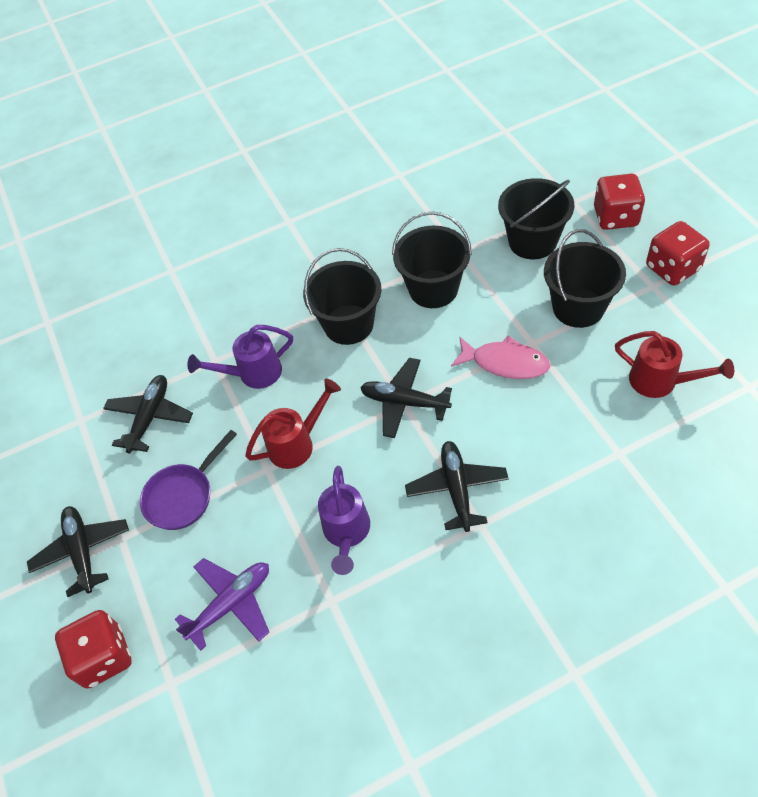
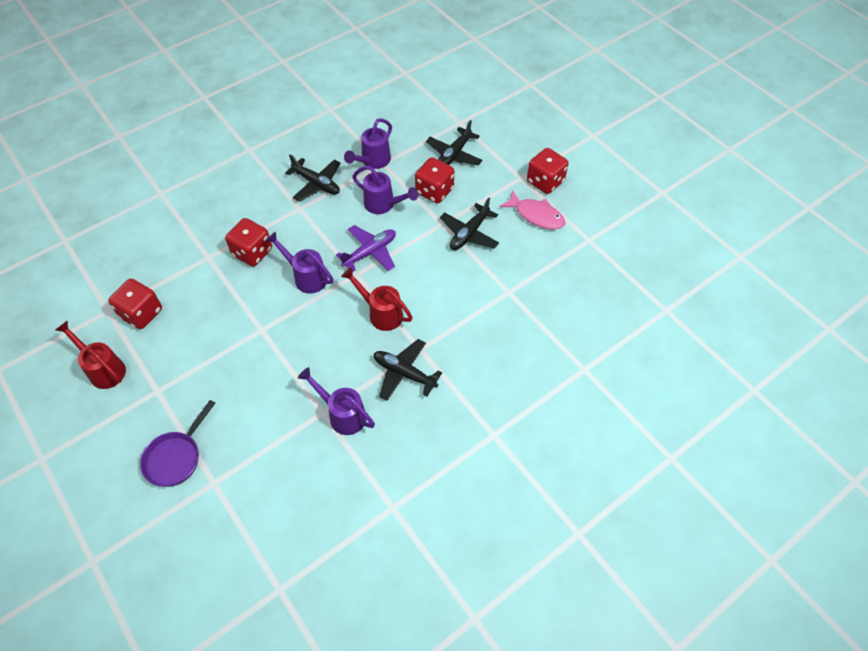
black bucket: 4 -> 0
purple watering can: 2 -> 4
red dice: 3 -> 4

